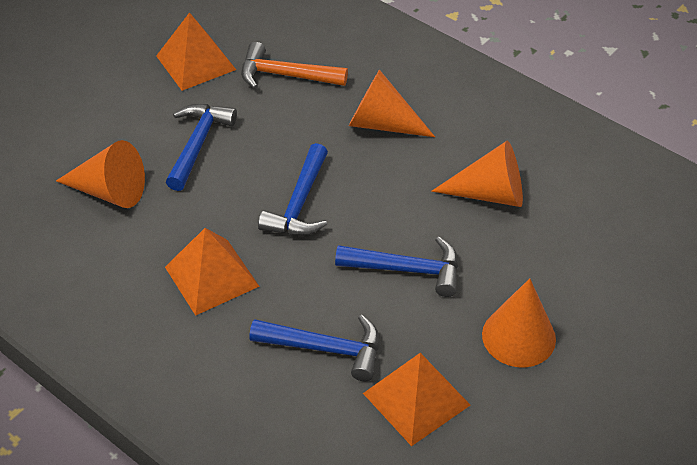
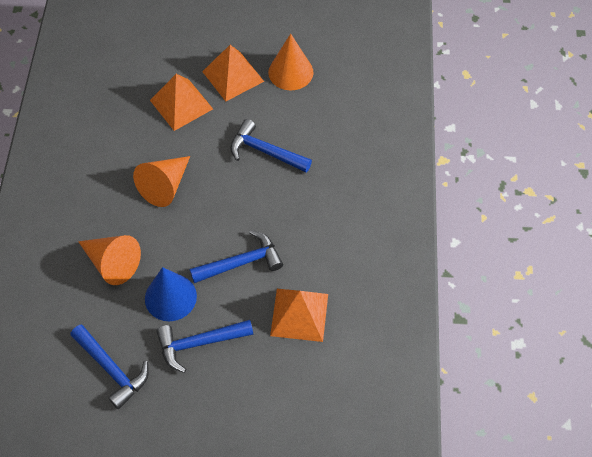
blue cone: 0 -> 1
orange cone: 4 -> 3
orange hammer: 1 -> 0

